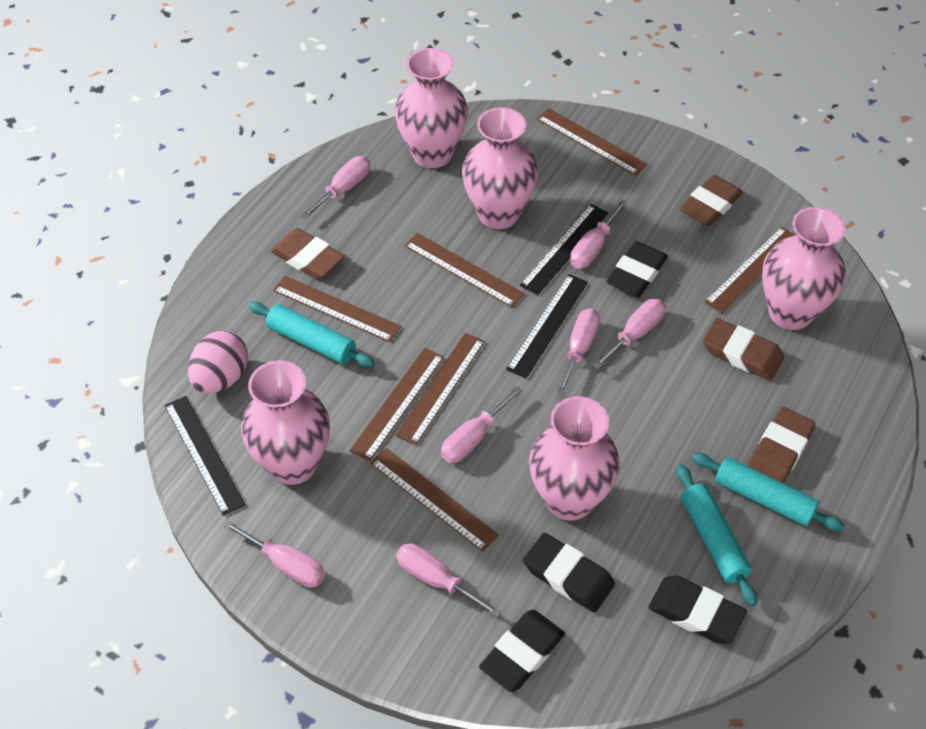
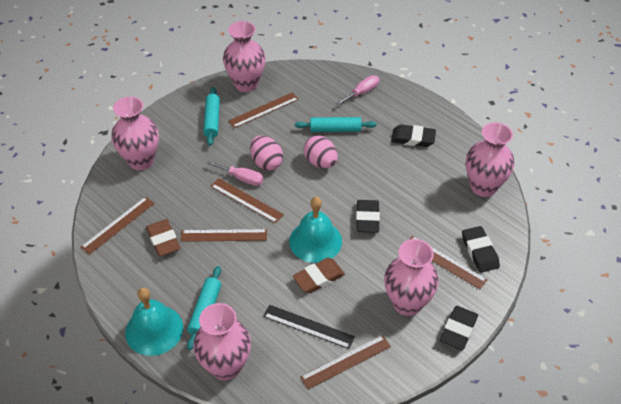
black ruler: 3 -> 1
brown eraser: 4 -> 2
brown ruler: 7 -> 6
pink egg: 1 -> 2
pink screwdriver: 7 -> 2
turquoise bell: 0 -> 2

